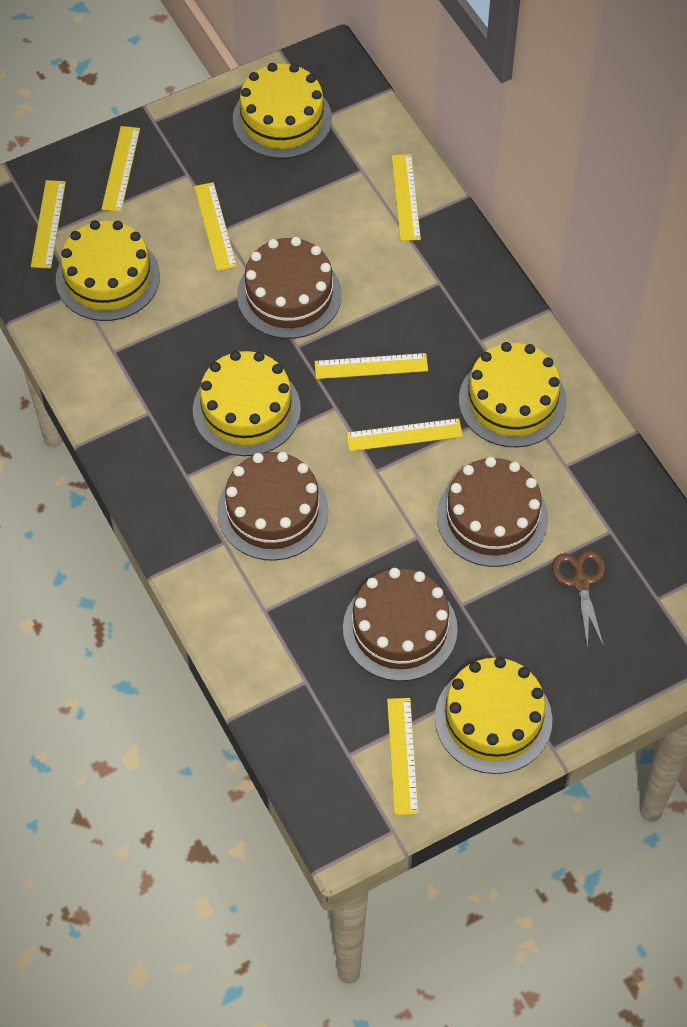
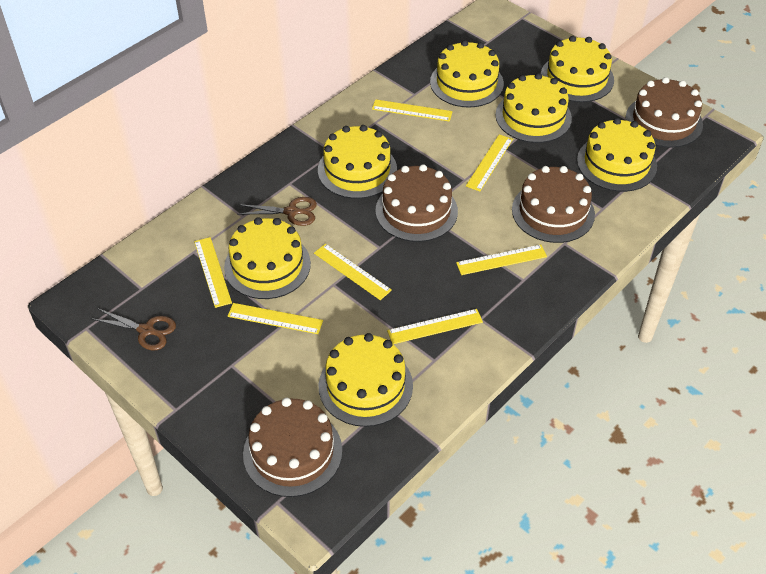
brown scissors: 1 -> 2
yellow cake: 5 -> 7

